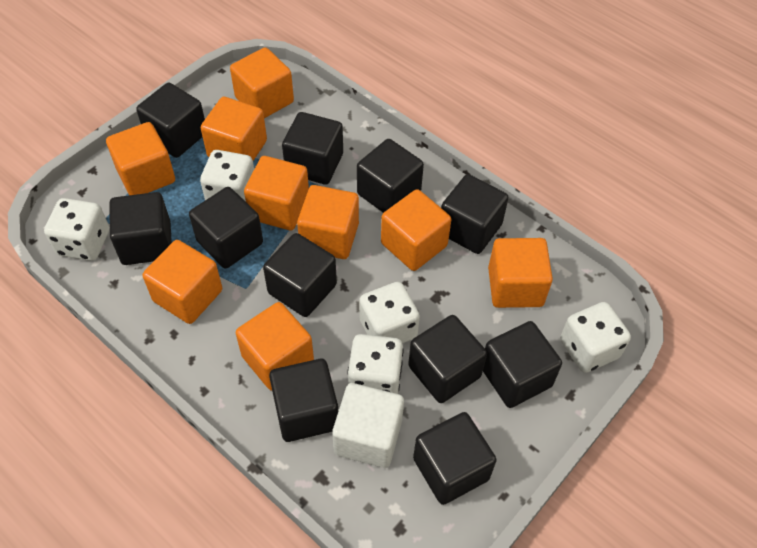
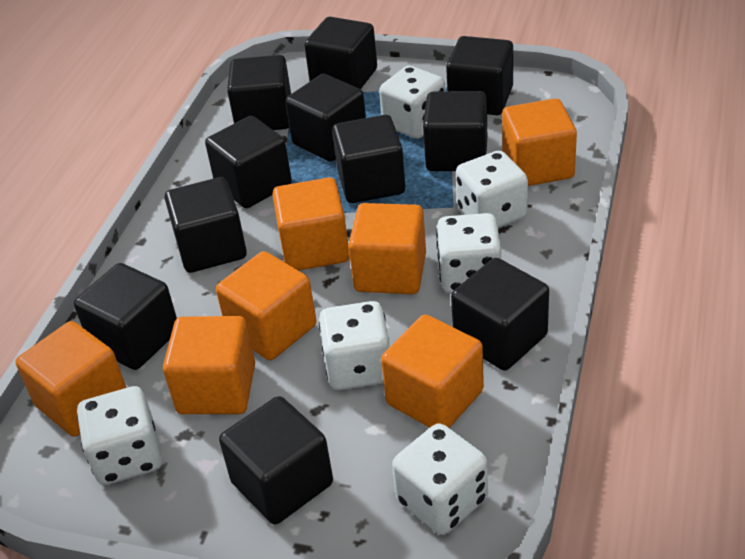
orange cube: 9 -> 7
white cube: 1 -> 0
white dice: 5 -> 6

